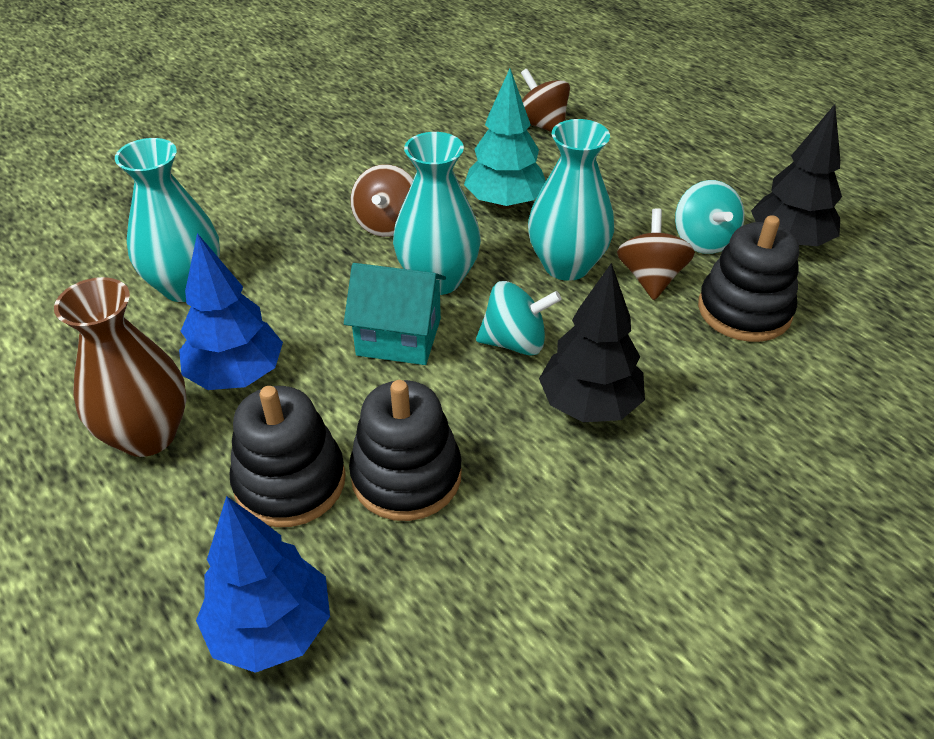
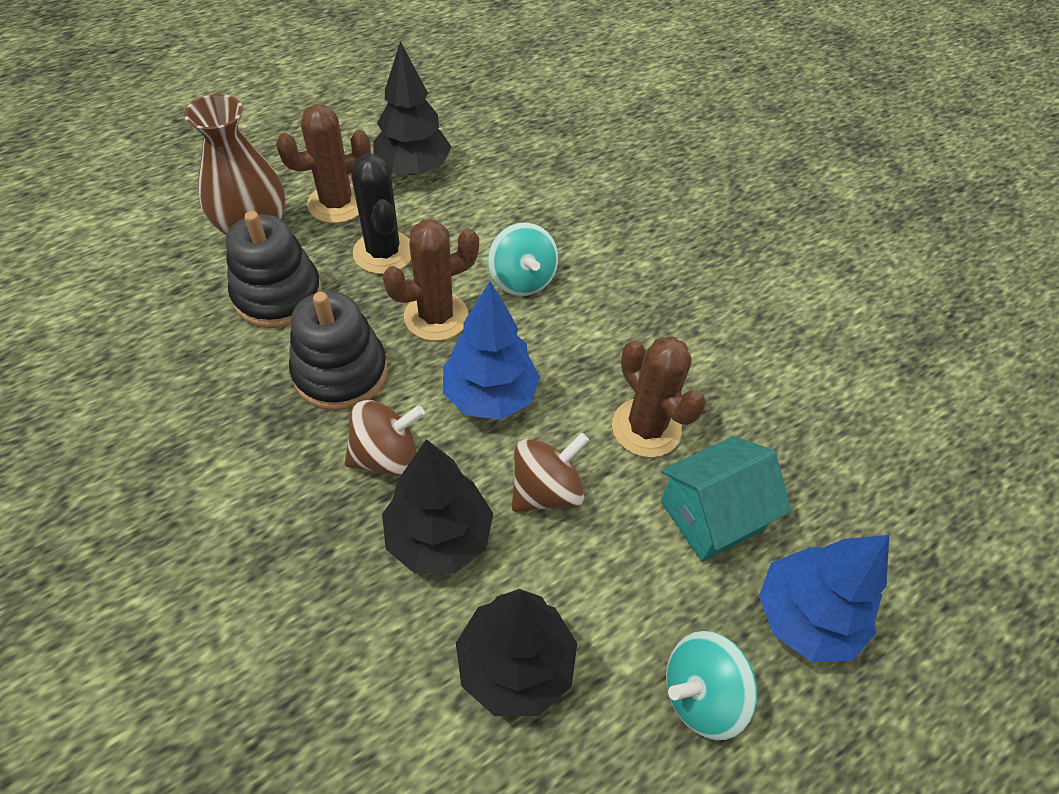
black cactus: 0 -> 1
black stacking toy: 3 -> 2
black tree: 2 -> 3
brown cactus: 0 -> 3
brown spinning top: 3 -> 2
turquoise tree: 1 -> 0
turquoise vase: 3 -> 0

